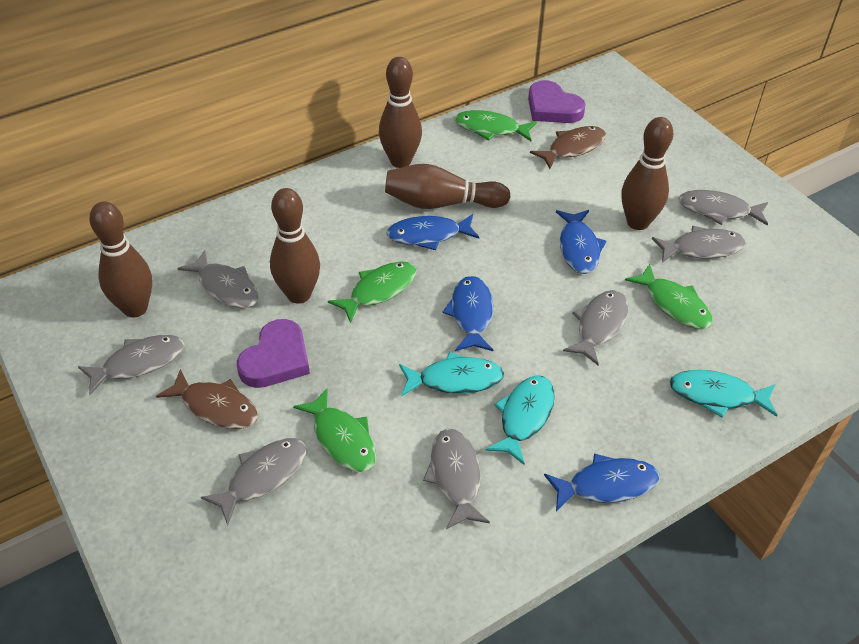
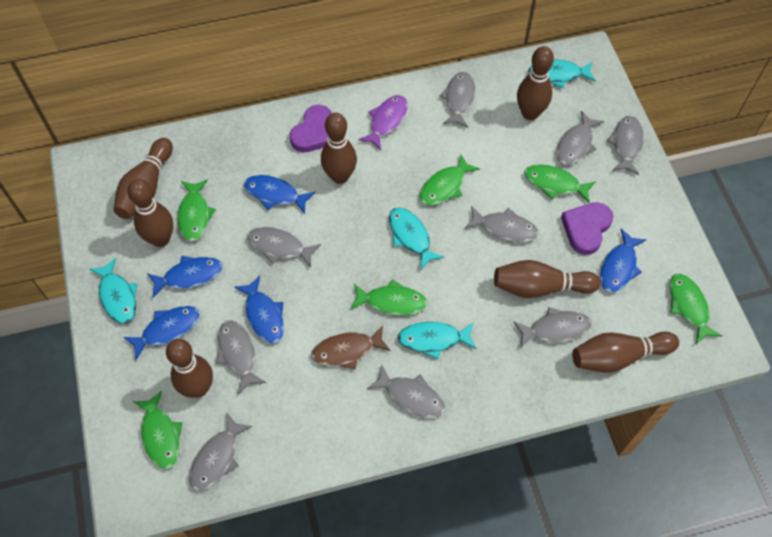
blue fish: 4 -> 5
brown bowling pin: 5 -> 7
brown fish: 2 -> 1
green fish: 4 -> 6
grey fish: 7 -> 9
purple fish: 0 -> 1
turquoise fish: 3 -> 4

